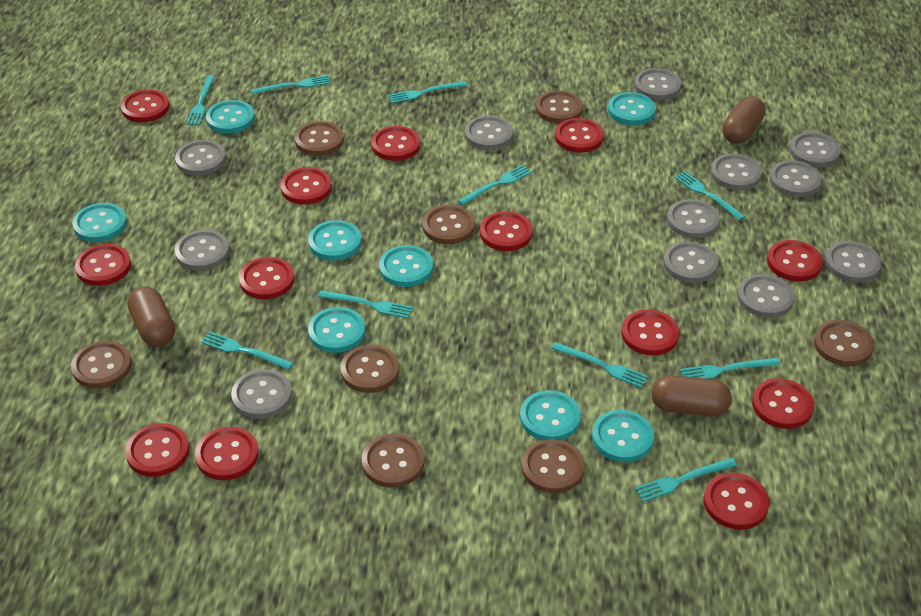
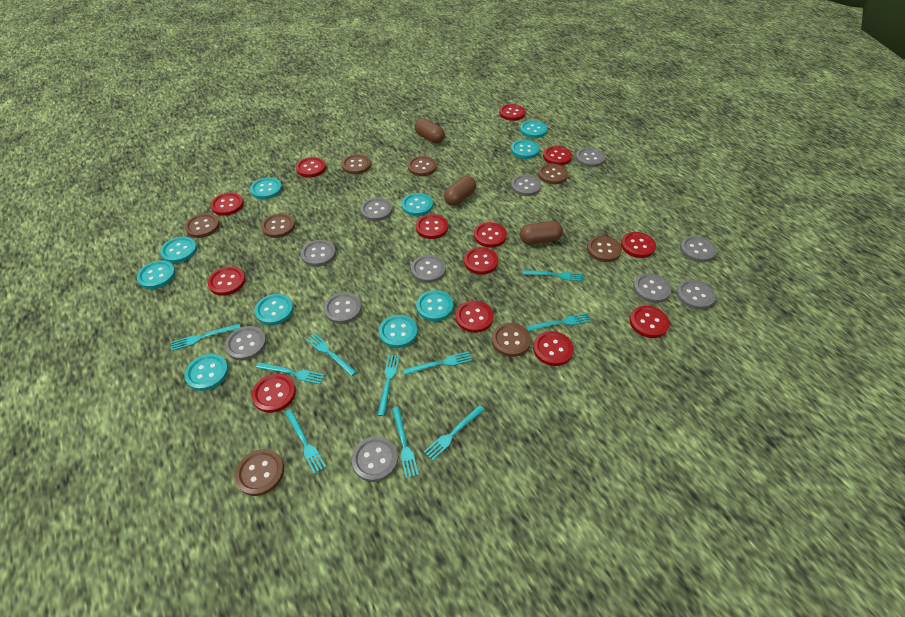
grey button: 12 -> 11
turquoise button: 8 -> 10

